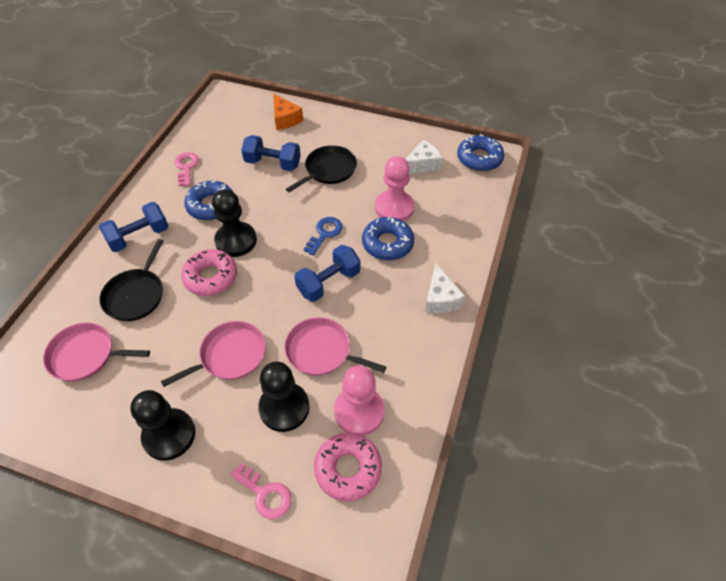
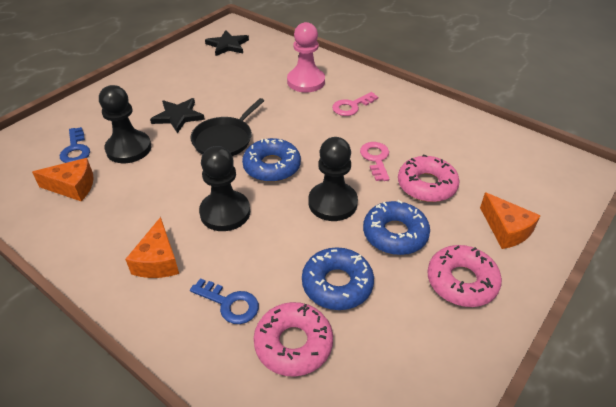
black pan: 2 -> 1
black star: 0 -> 2
blue dumbbell: 3 -> 0
blue key: 1 -> 2
orange cheese: 1 -> 3
pink donut: 2 -> 3
pink pan: 3 -> 0
pink pawn: 2 -> 1
white cheese: 2 -> 0

